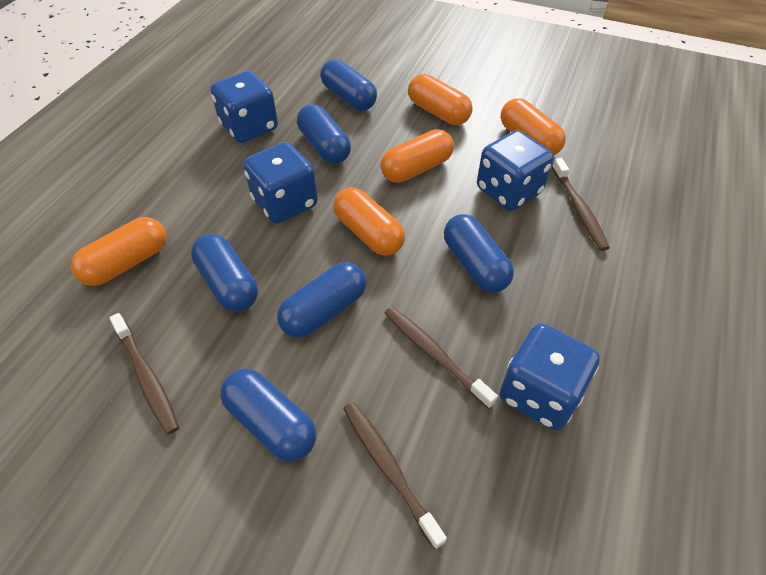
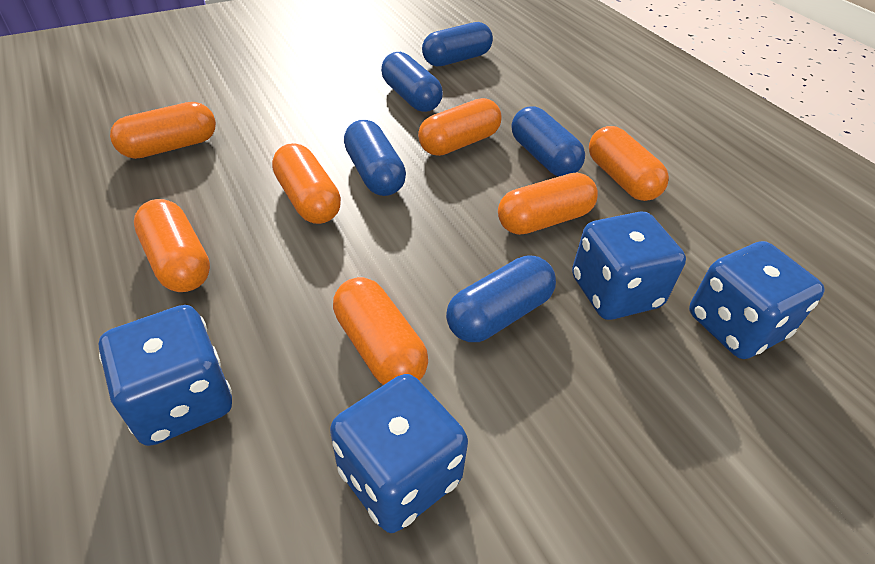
blue capsule: 6 -> 5
brown toothbrush: 4 -> 0
orange capsule: 5 -> 7

